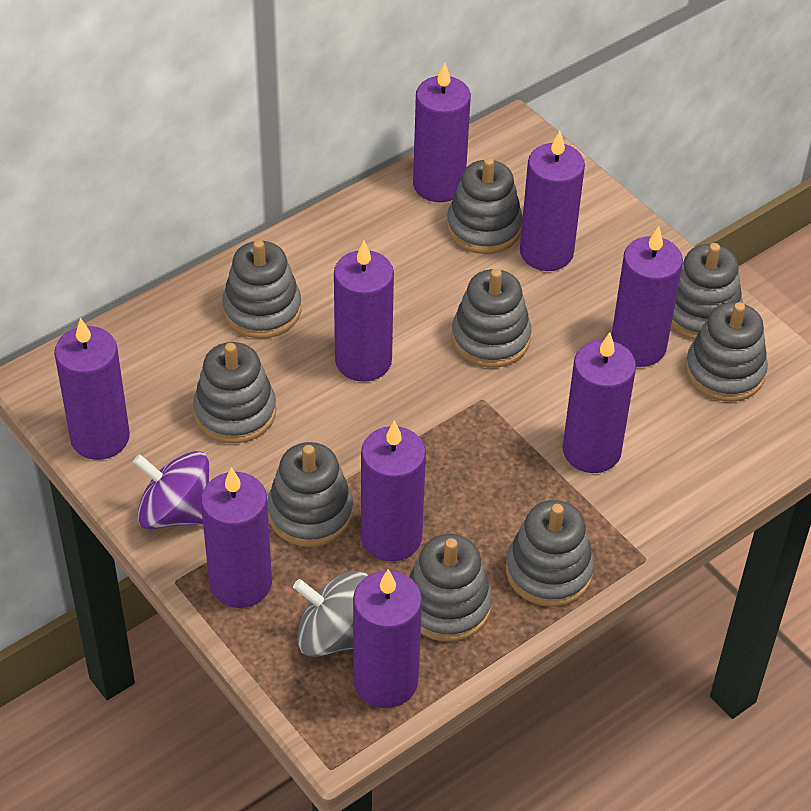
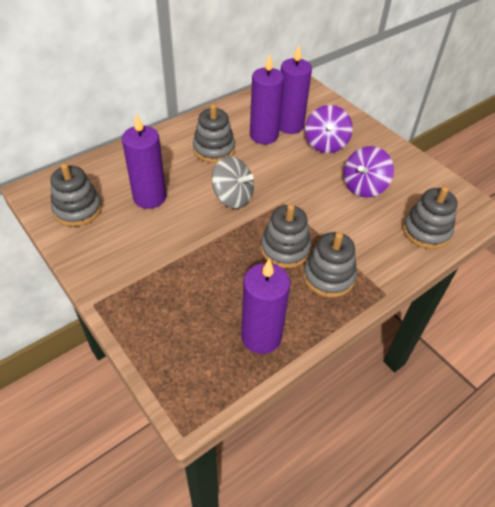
grey stacking toy: 9 -> 5
purple candle: 9 -> 4
purple spinning top: 1 -> 2

